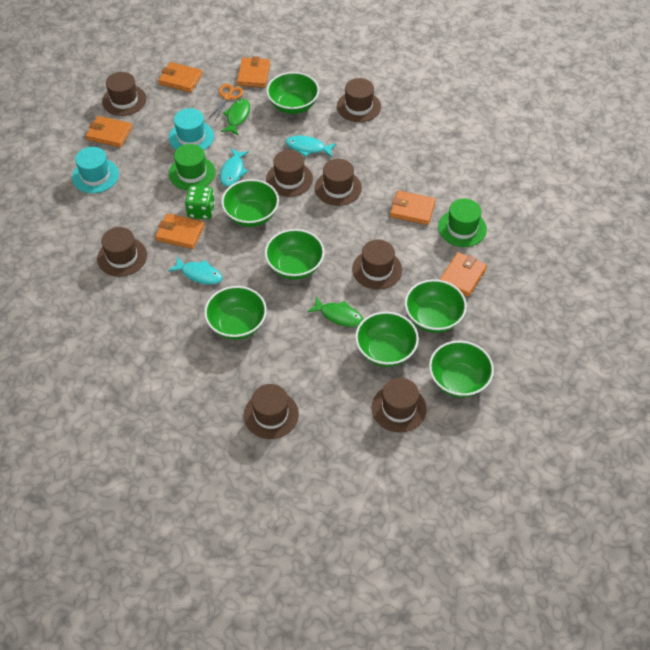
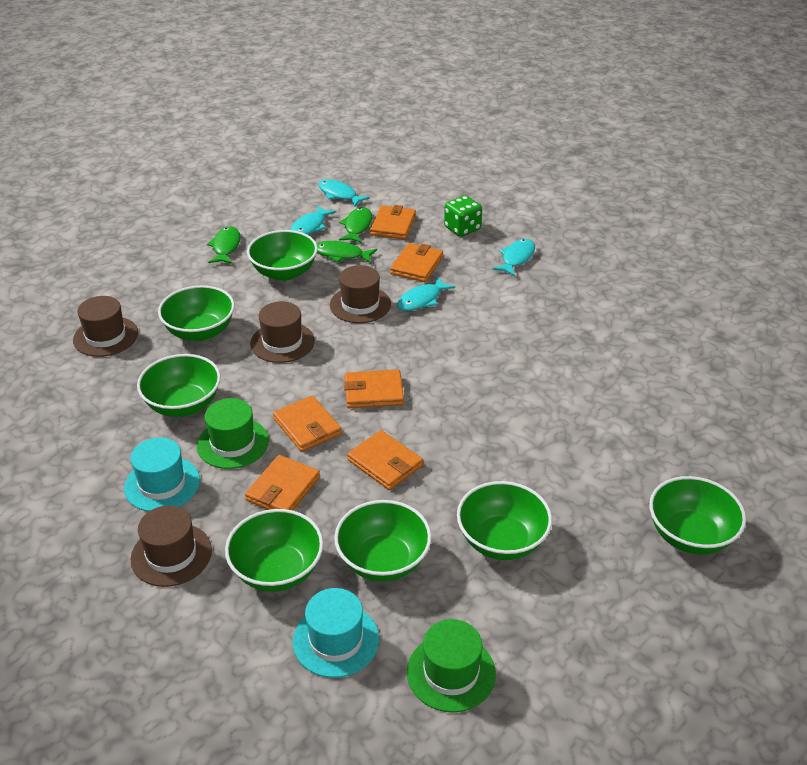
brown hat: 8 -> 4
green fish: 2 -> 3
orange scissors: 1 -> 0
turquoise fish: 3 -> 4

